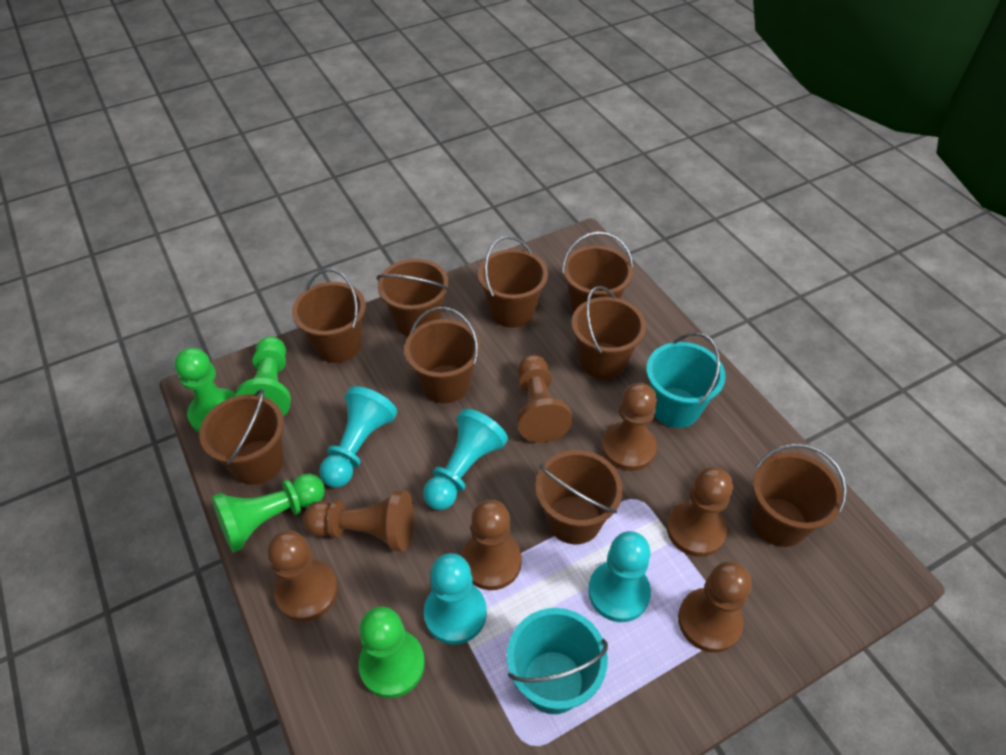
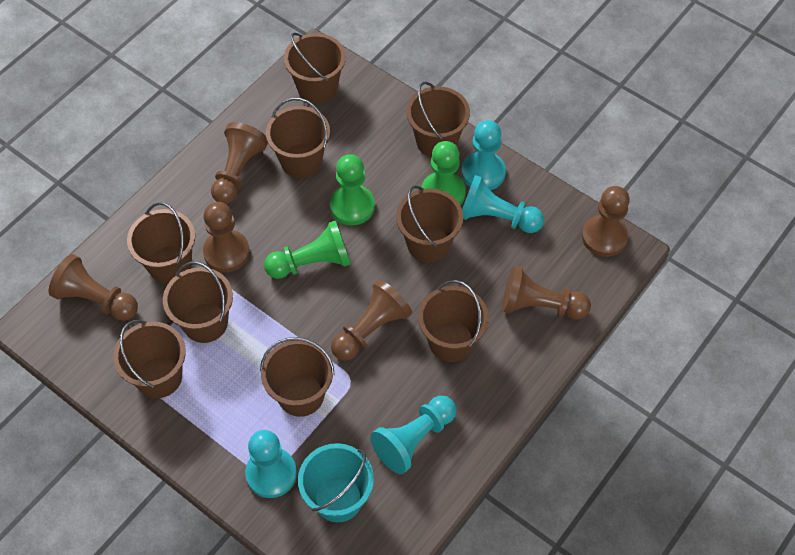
brown pawn: 7 -> 6
green pawn: 4 -> 3
turquoise bucket: 2 -> 1

